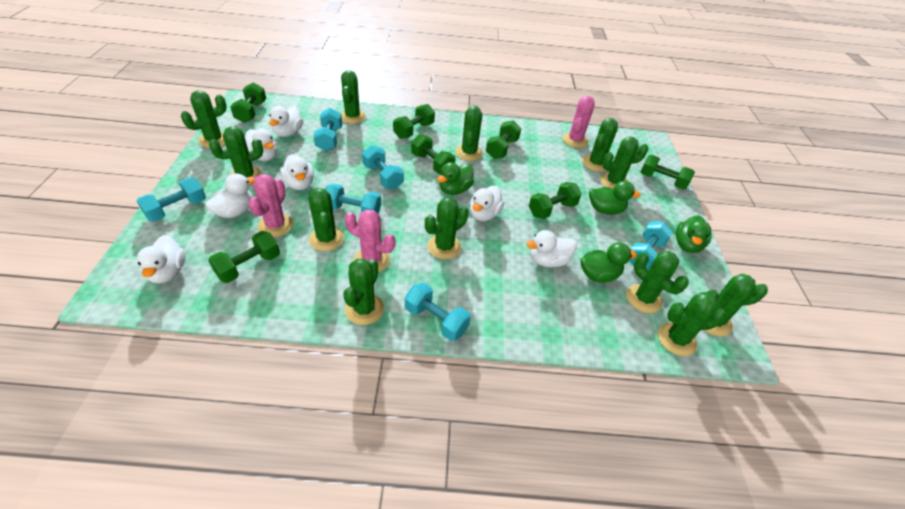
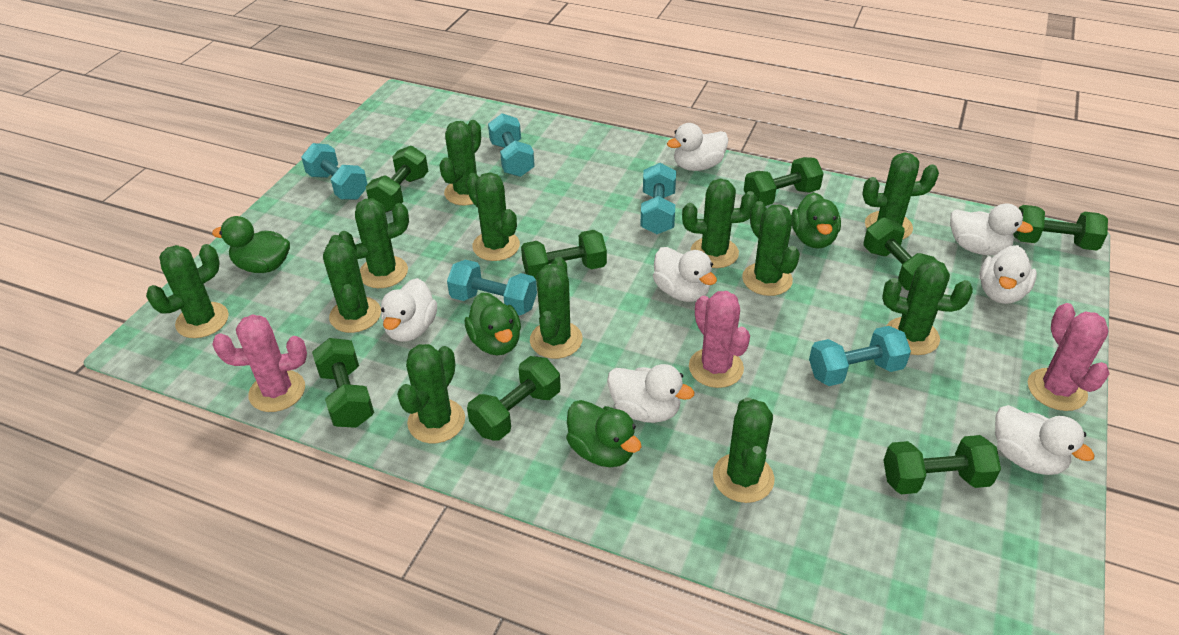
green dumbbell: 7 -> 8
turquoise dumbbell: 6 -> 5

